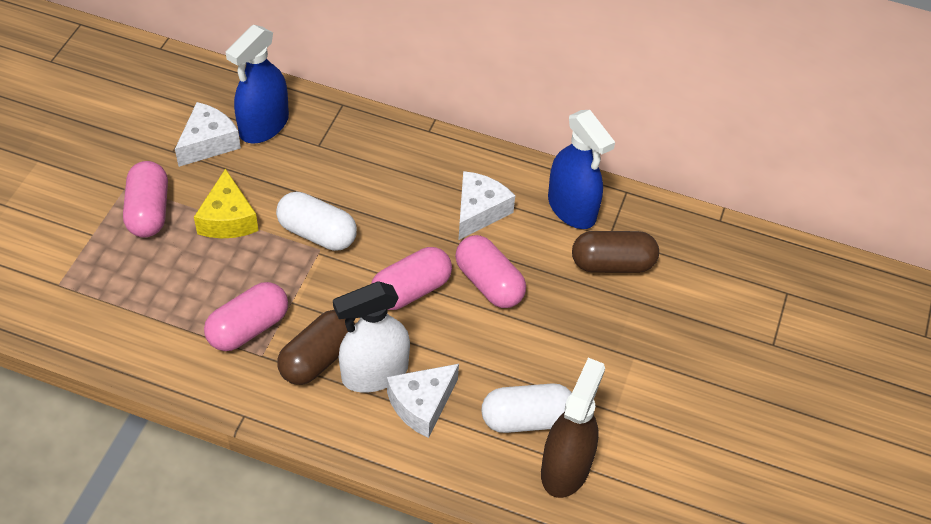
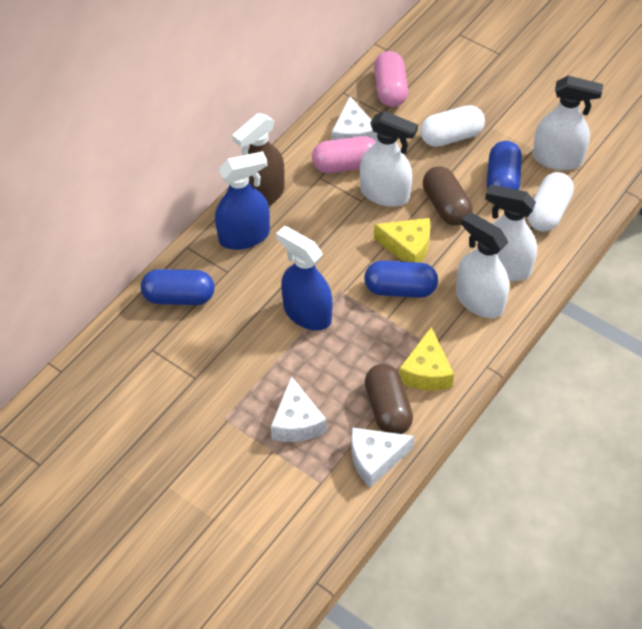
blue capsule: 0 -> 3
pink capsule: 4 -> 2
white spray bottle: 1 -> 4
yellow cheese: 1 -> 2

